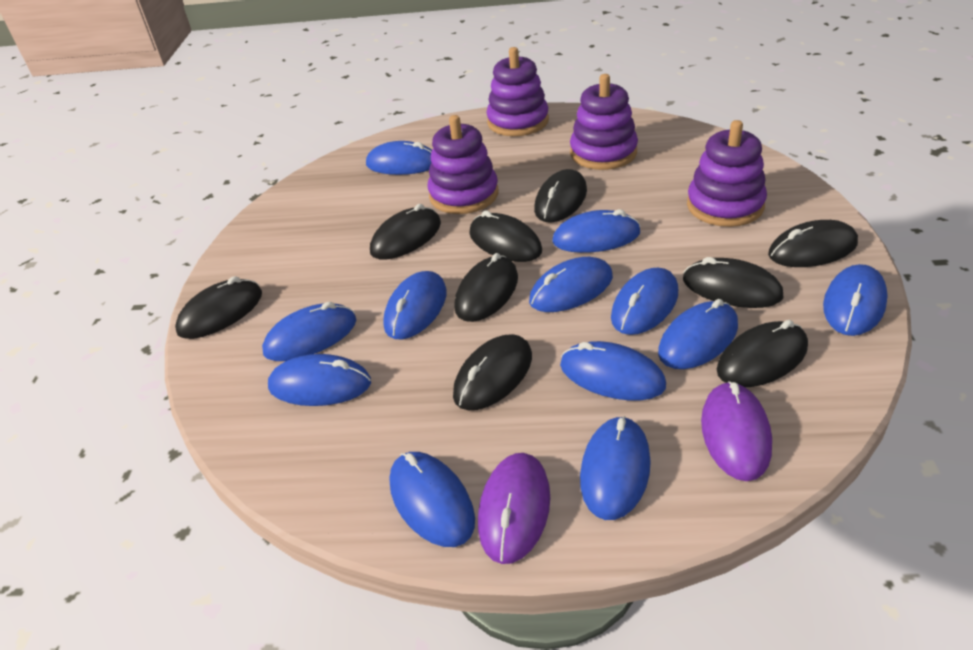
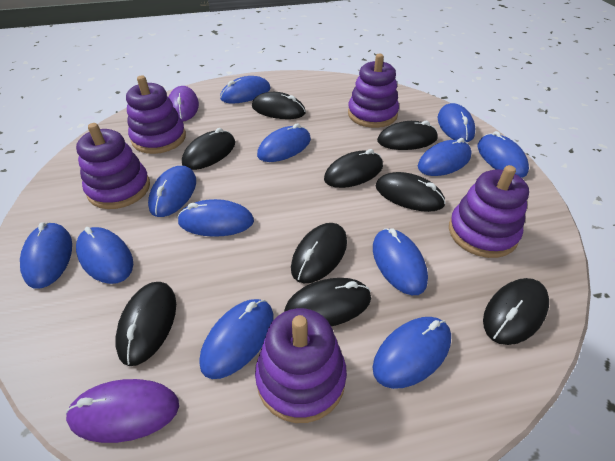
purple stacking toy: 4 -> 5

